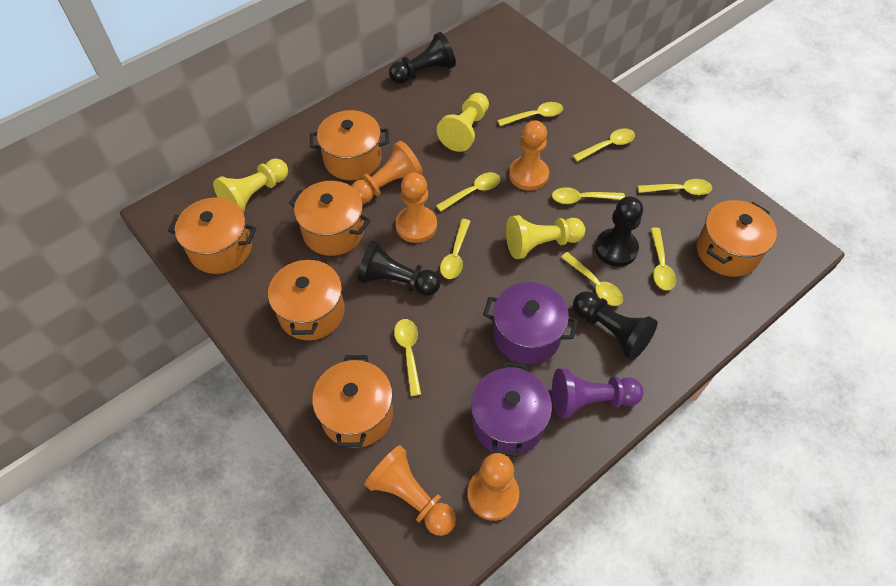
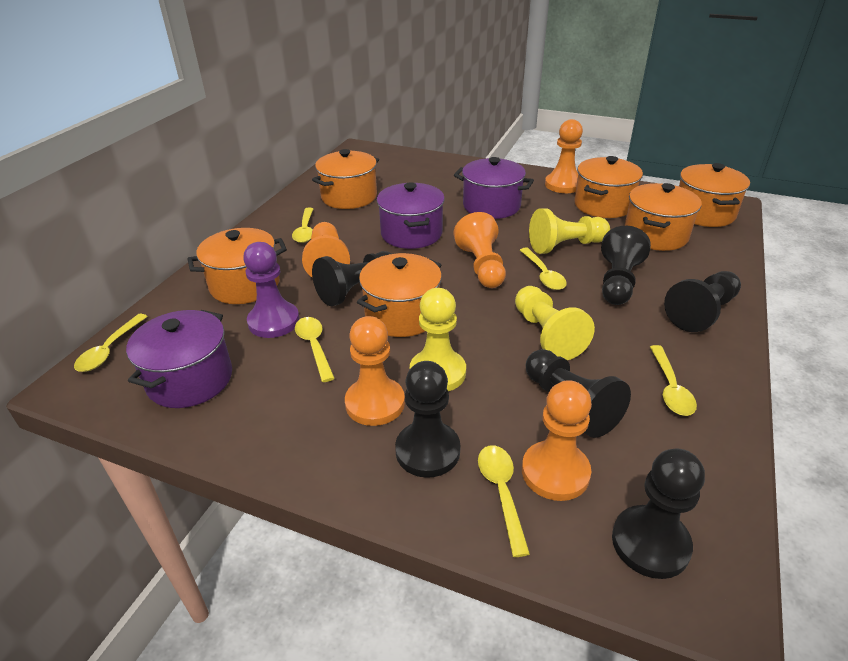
black pawn: 4 -> 6
purple pot: 2 -> 3
yellow spoon: 9 -> 6

